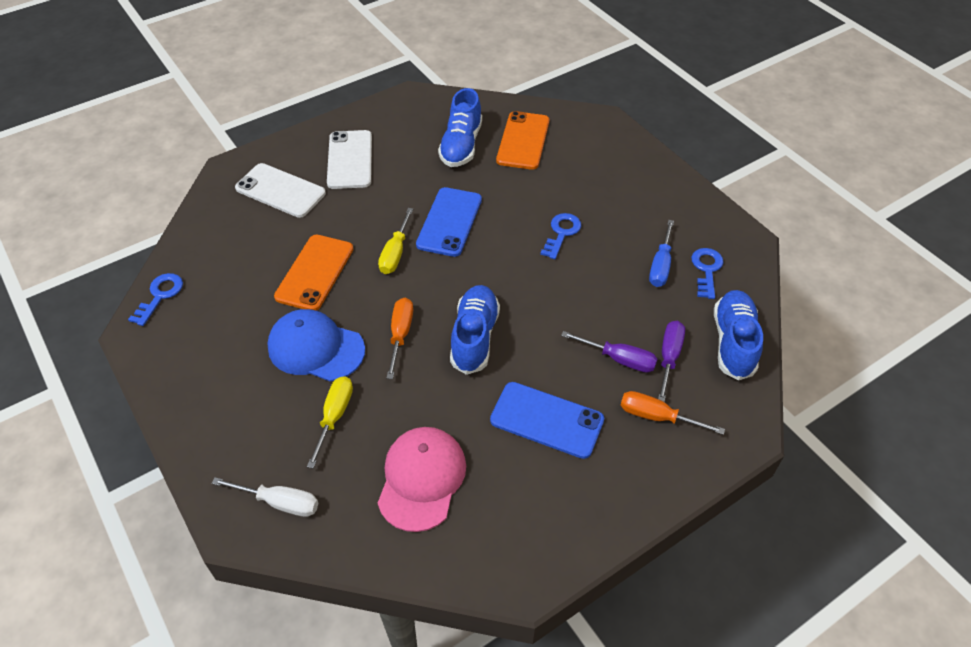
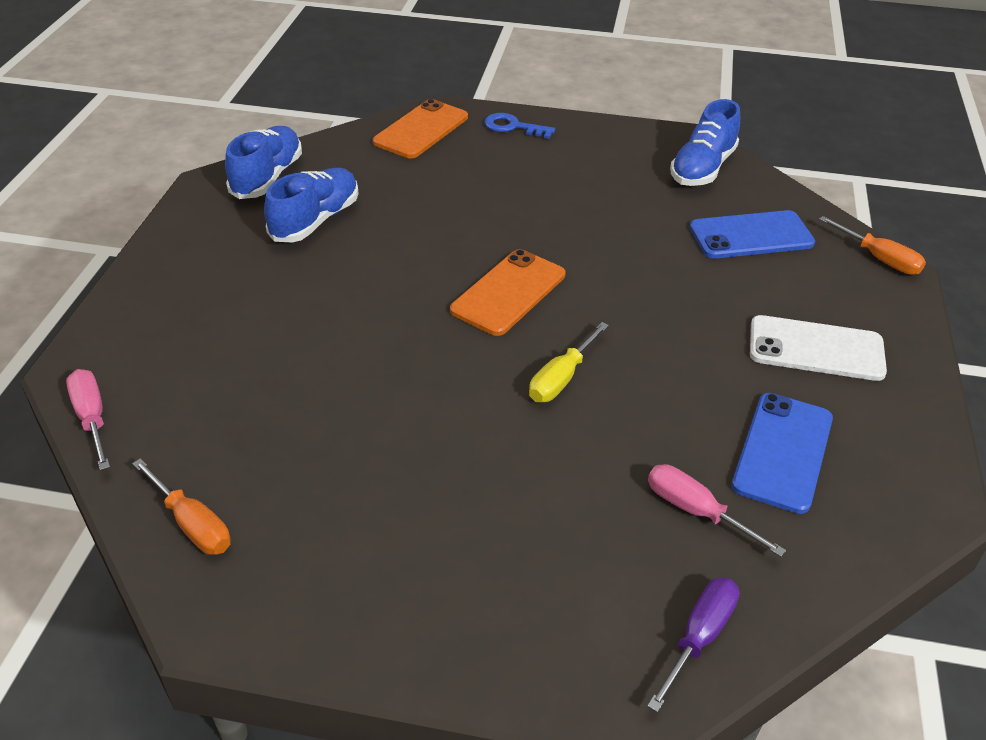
blue cap: 1 -> 0
blue key: 3 -> 1
blue screwdriver: 1 -> 0
pink cap: 1 -> 0
pink screwdriver: 0 -> 2
purple screwdriver: 2 -> 1
white phone: 2 -> 1
white screwdriver: 1 -> 0
yellow screwdriver: 2 -> 1

